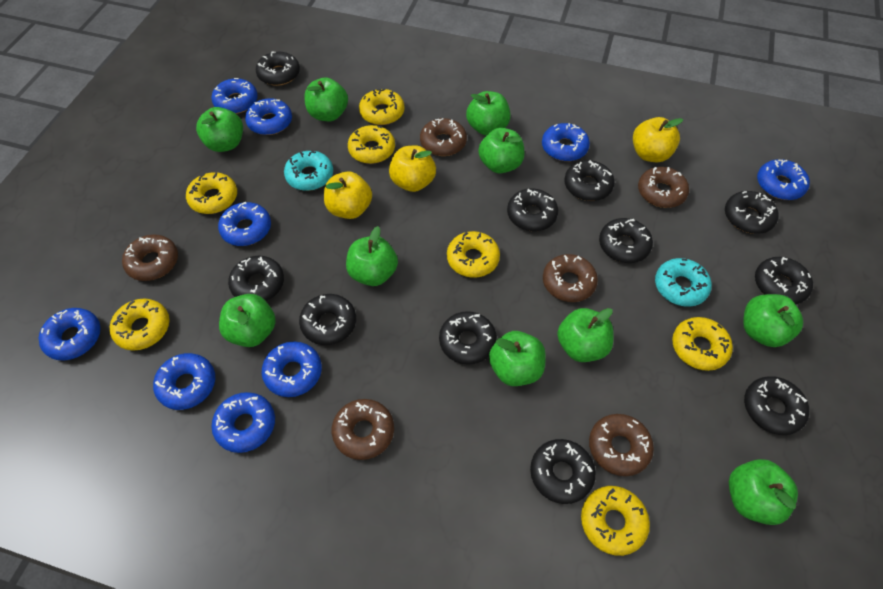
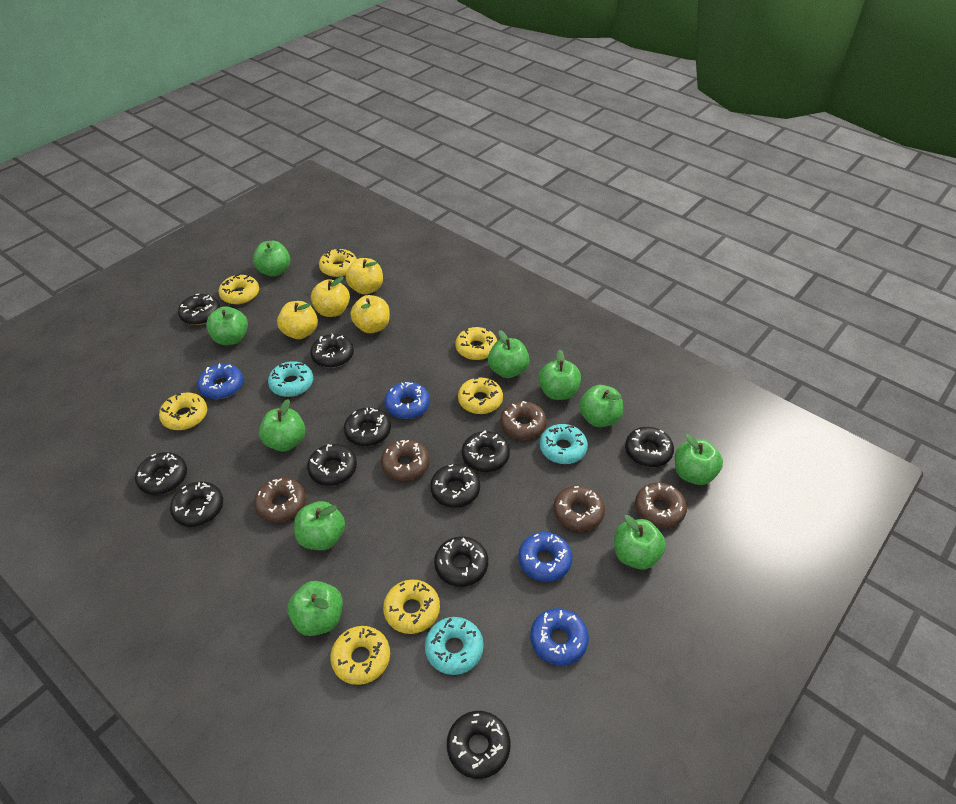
blue donut: 9 -> 4
brown donut: 6 -> 5
turquoise donut: 2 -> 3
yellow apple: 3 -> 4

